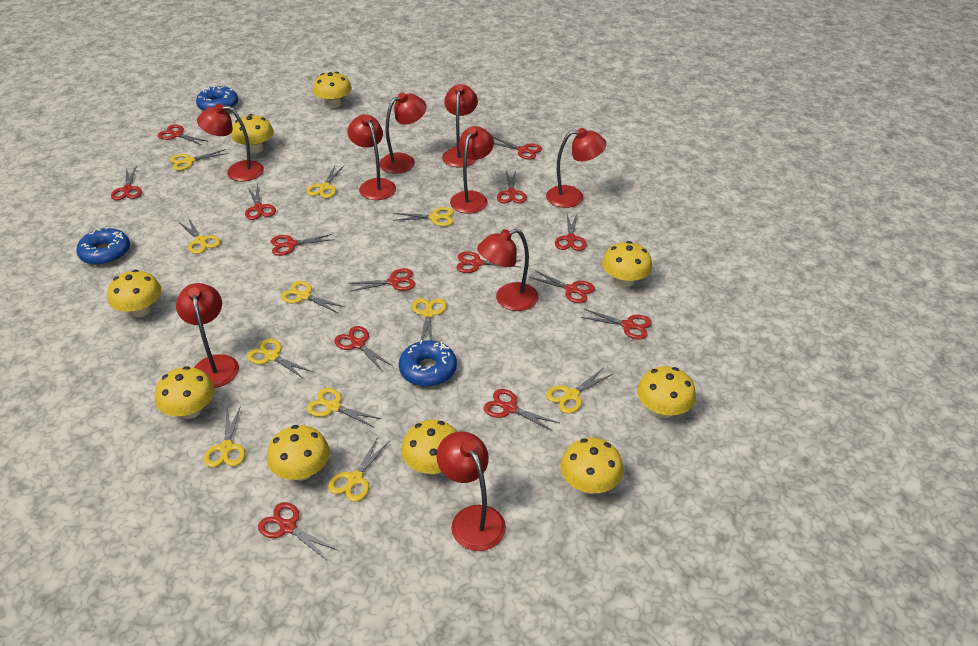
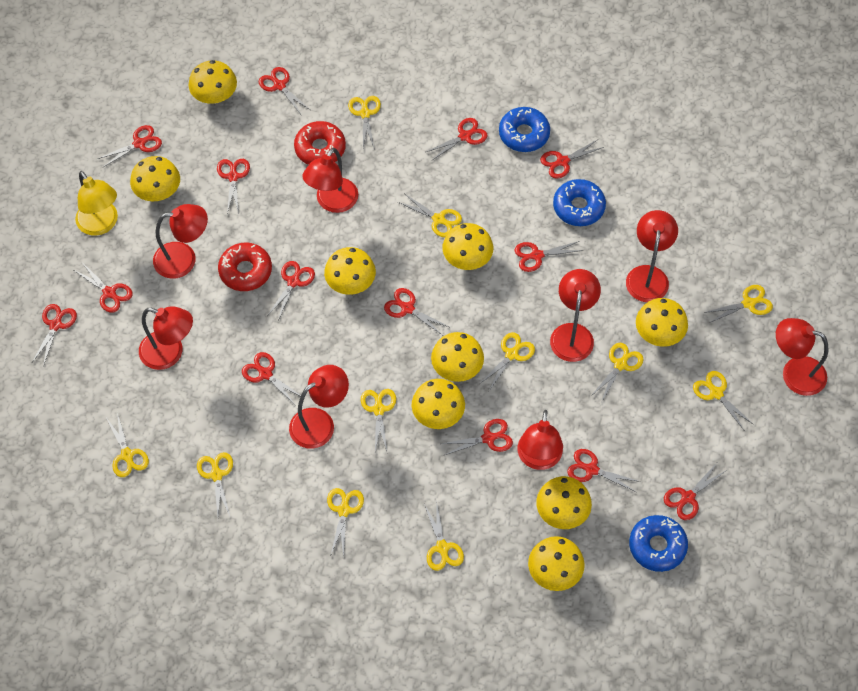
red donut: 0 -> 2
red lamp: 9 -> 8
yellow lamp: 0 -> 1

